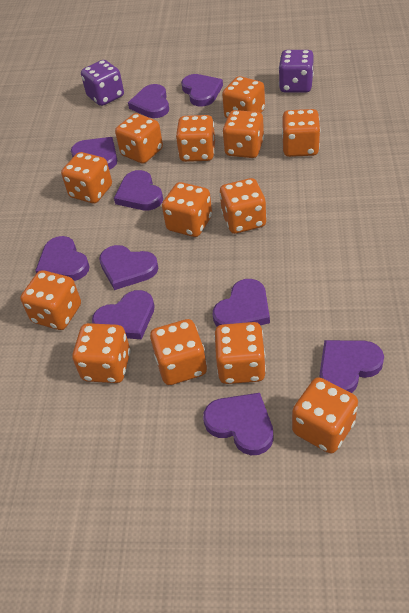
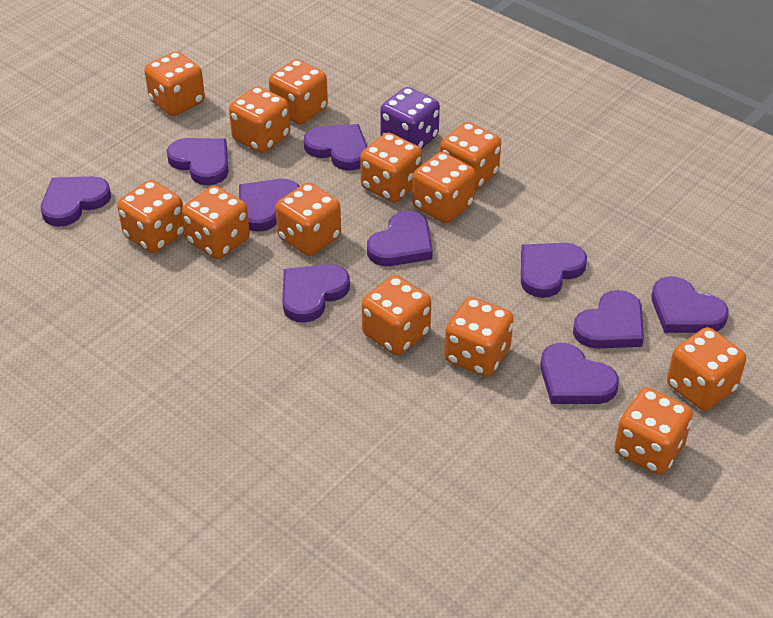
purple dice: 2 -> 1

